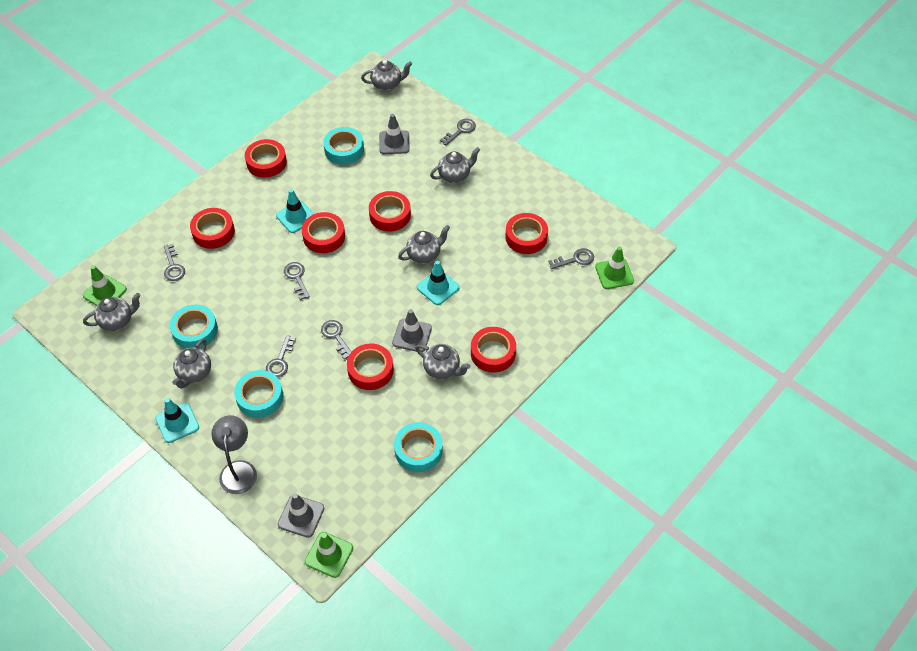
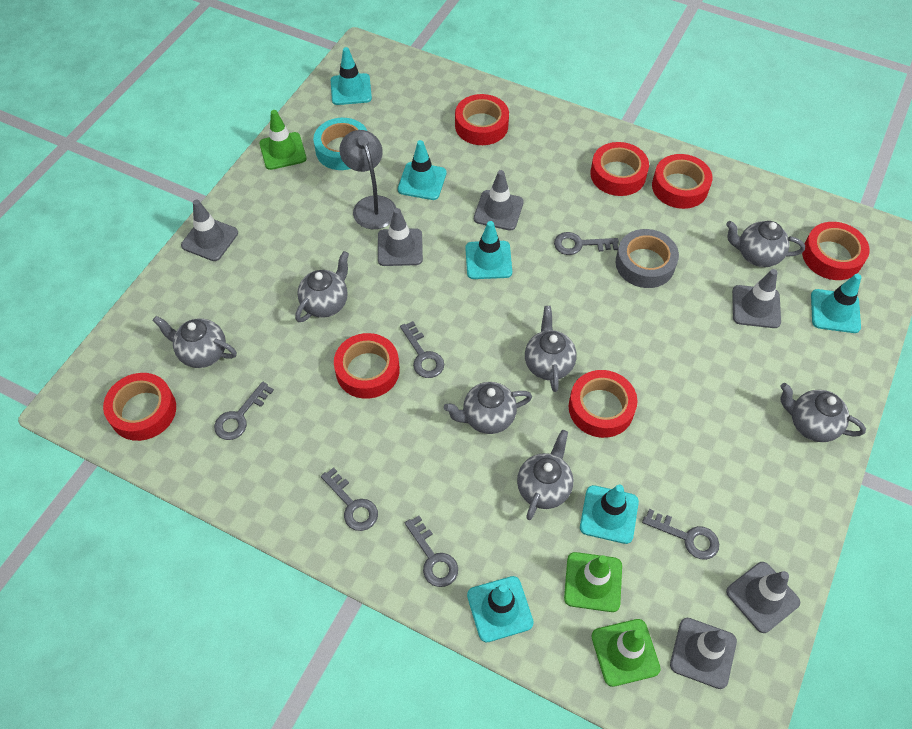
grey tape: 0 -> 1
grey teapot: 6 -> 7
grey traffic cone: 3 -> 6
turquoise tape: 4 -> 1
turquoise traffic cone: 3 -> 6

